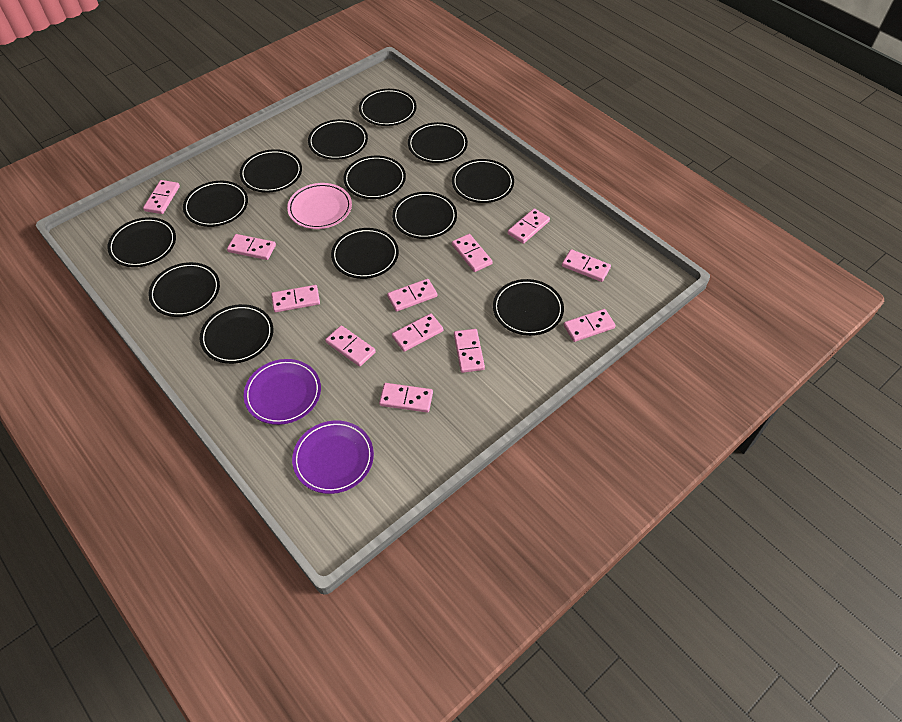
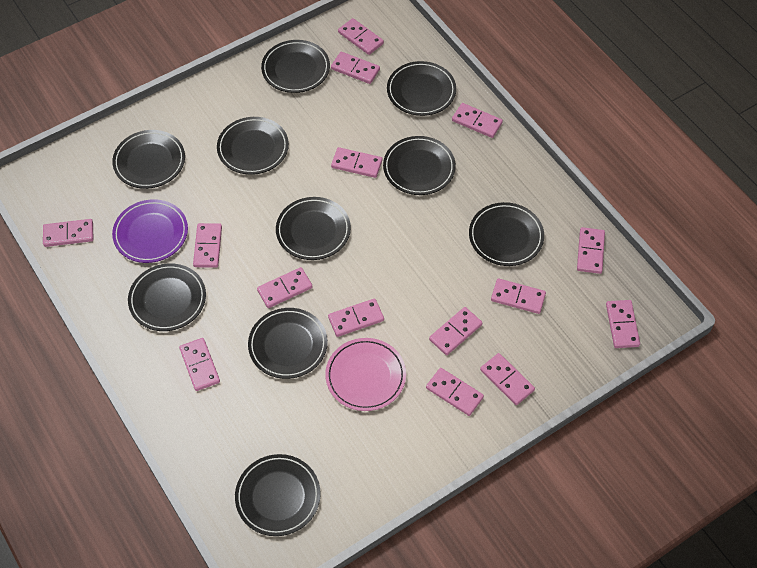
black plate: 13 -> 10
pink domino: 12 -> 15
purple plate: 2 -> 1

